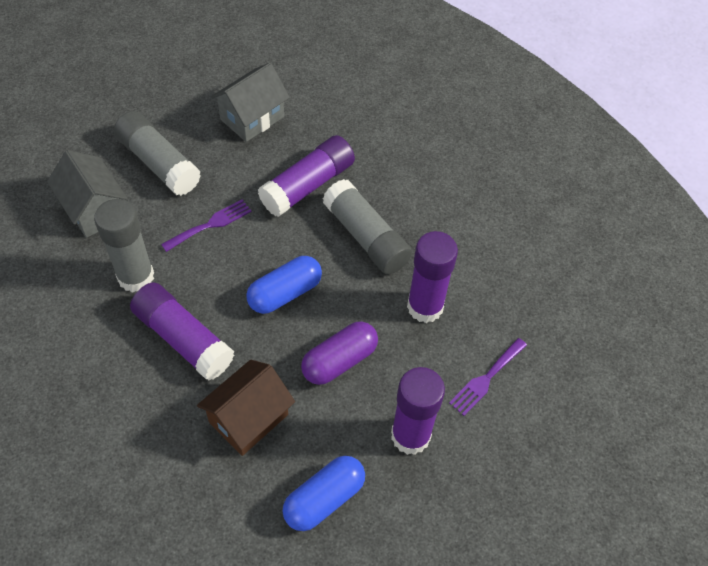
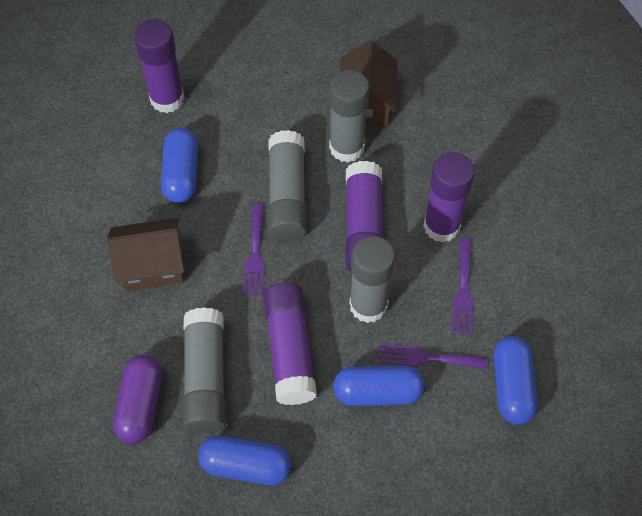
blue capsule: 2 -> 4
brown house: 1 -> 2
grey glue stick: 3 -> 4
grey house: 2 -> 0
purple fork: 2 -> 3

